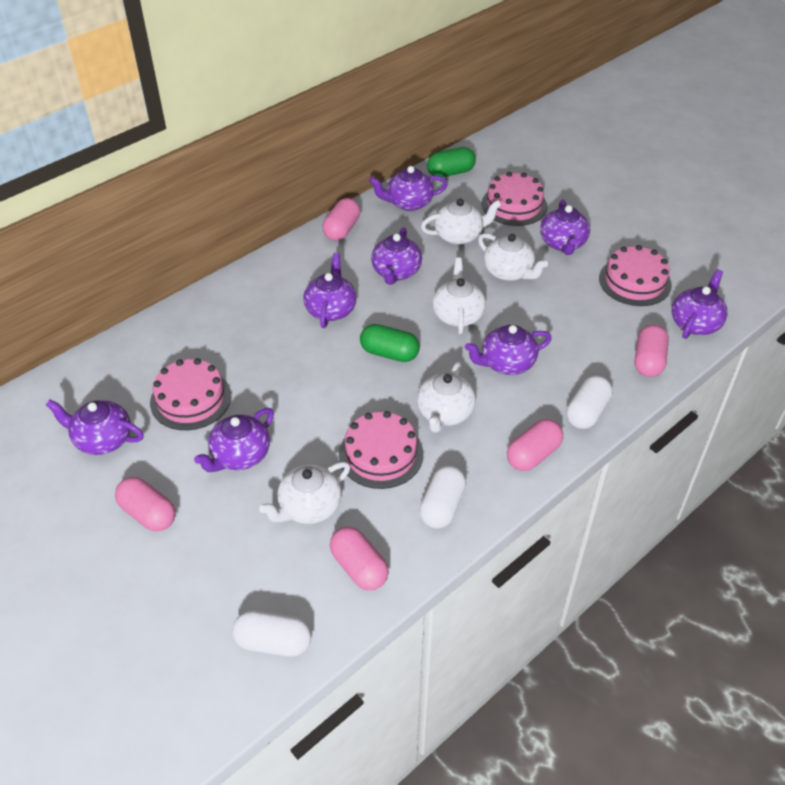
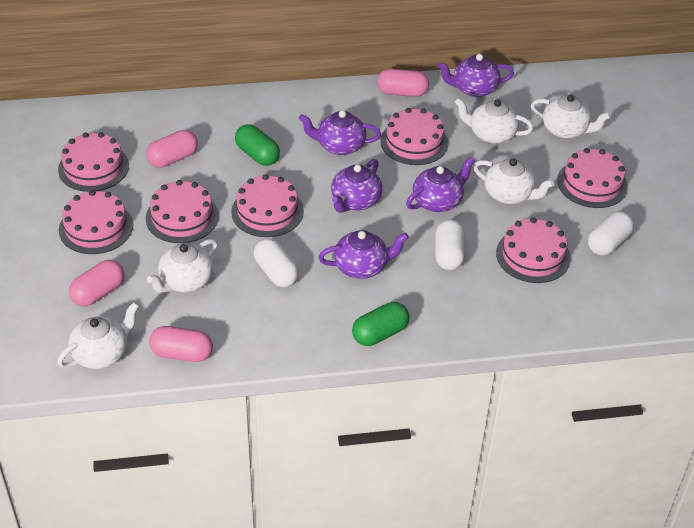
pink cake: 4 -> 7
pink capsule: 5 -> 4
purple teapot: 8 -> 5

